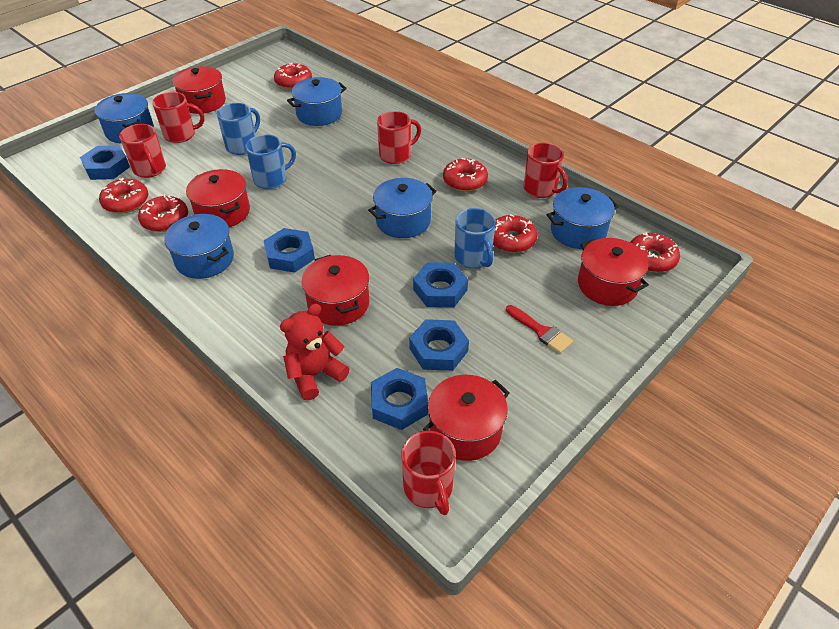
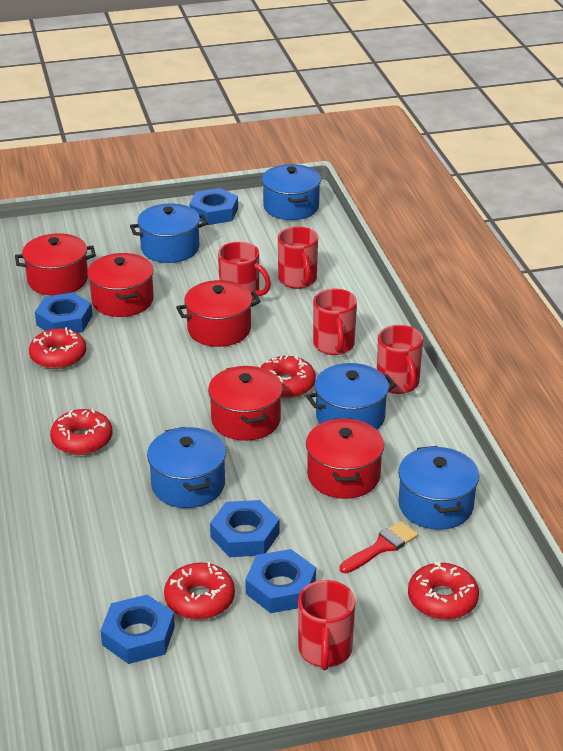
blue mug: 3 -> 0
red donut: 6 -> 5
red teddy bear: 1 -> 0

